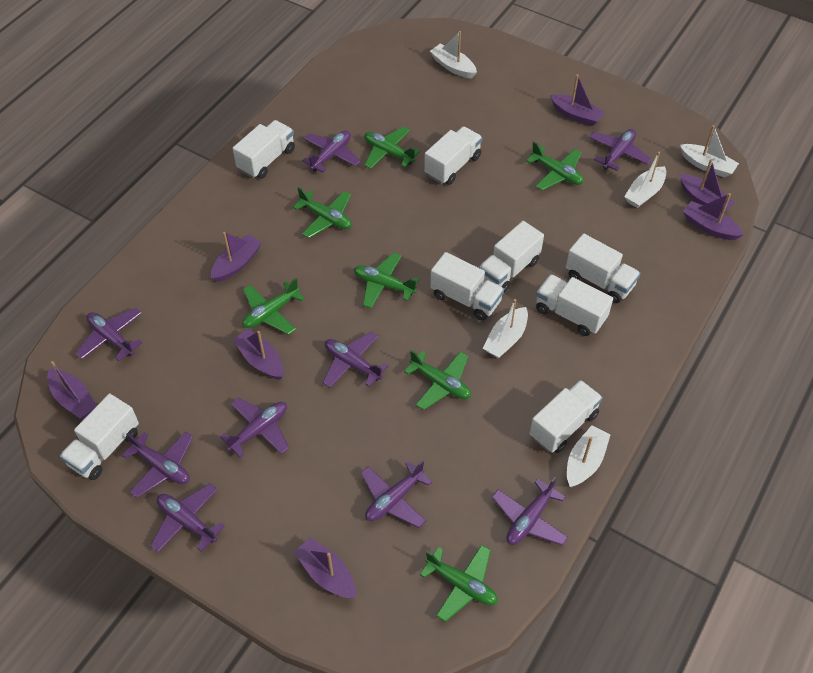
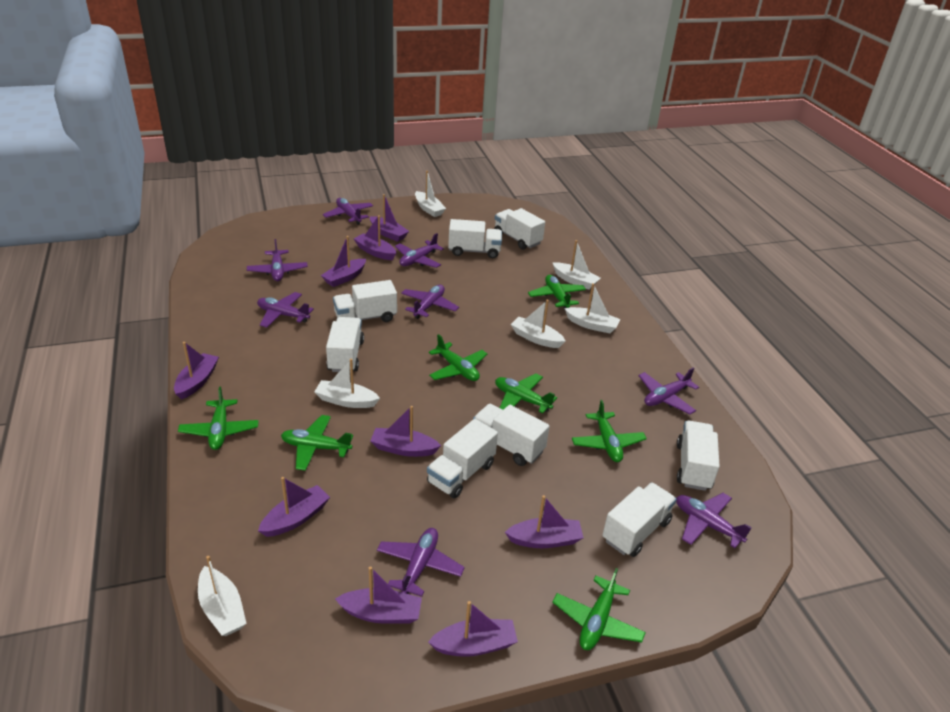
purple boat: 7 -> 9
purple plane: 9 -> 8
white boat: 5 -> 6

